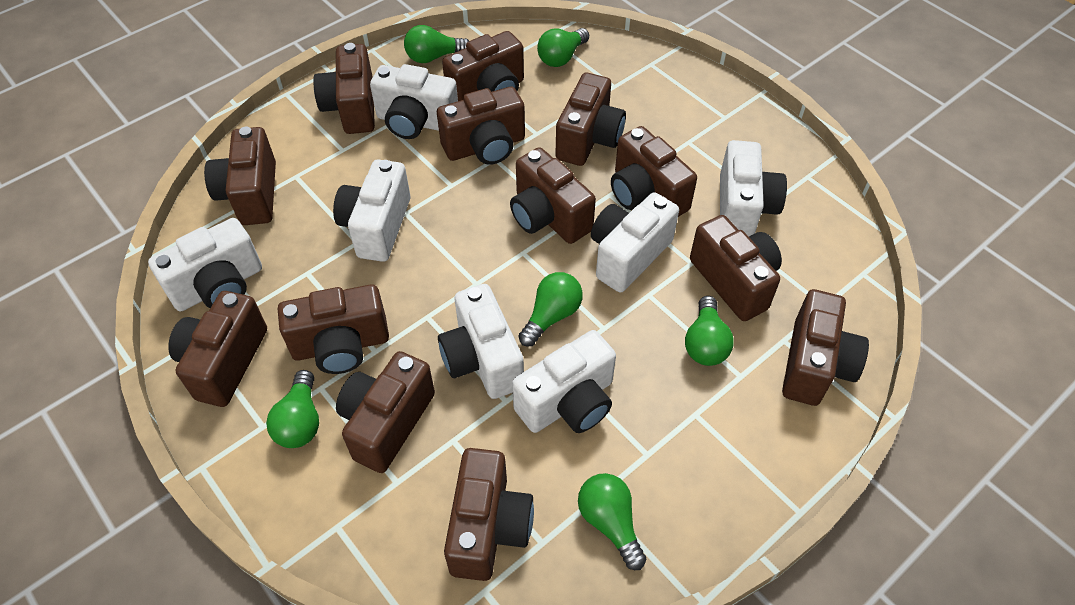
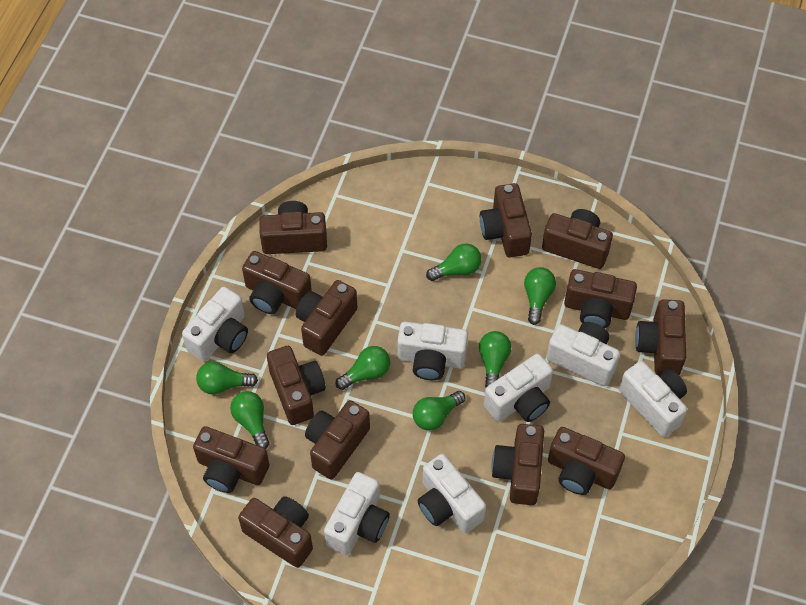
green light bulb: 6 -> 7

